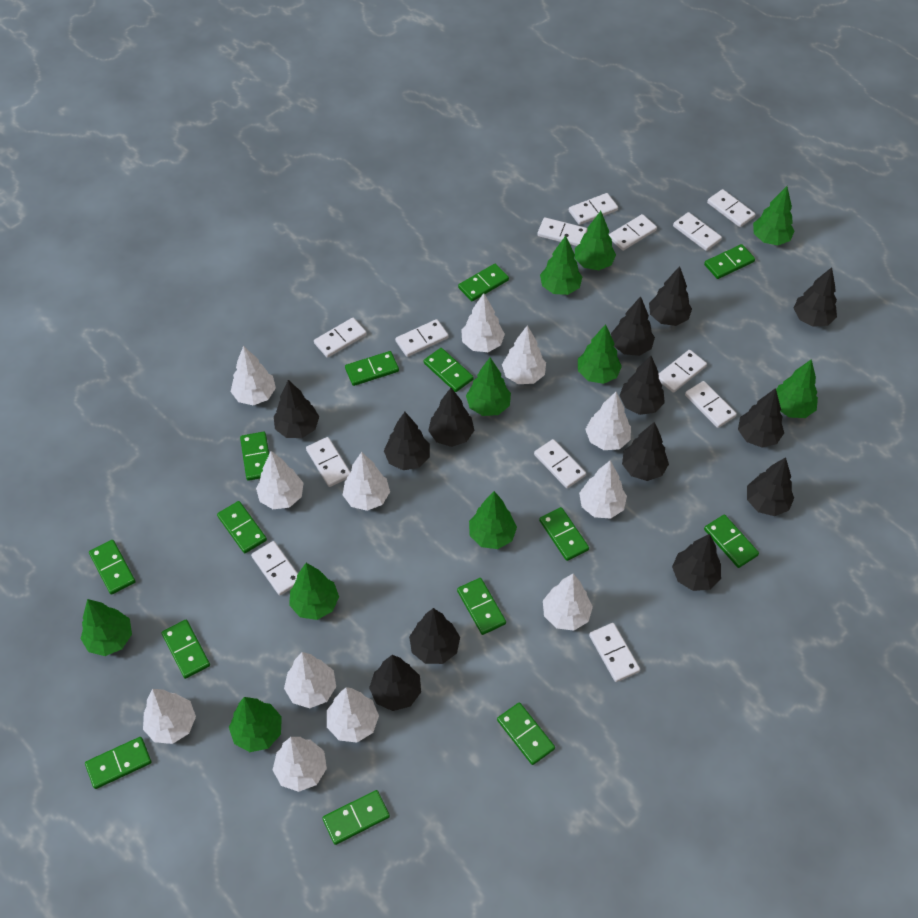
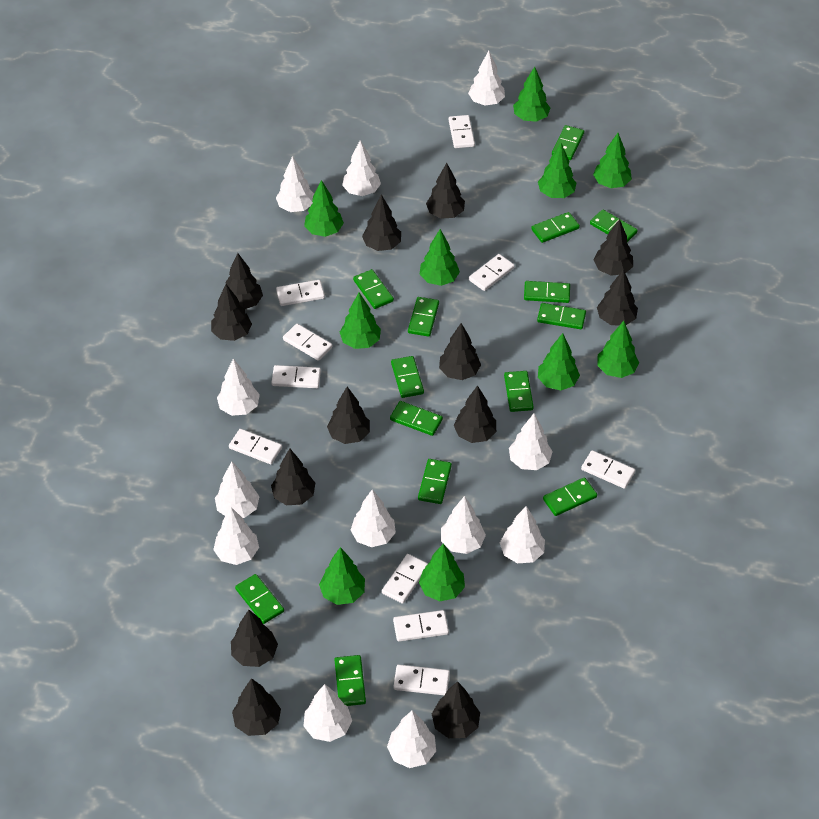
white domino: 13 -> 10

